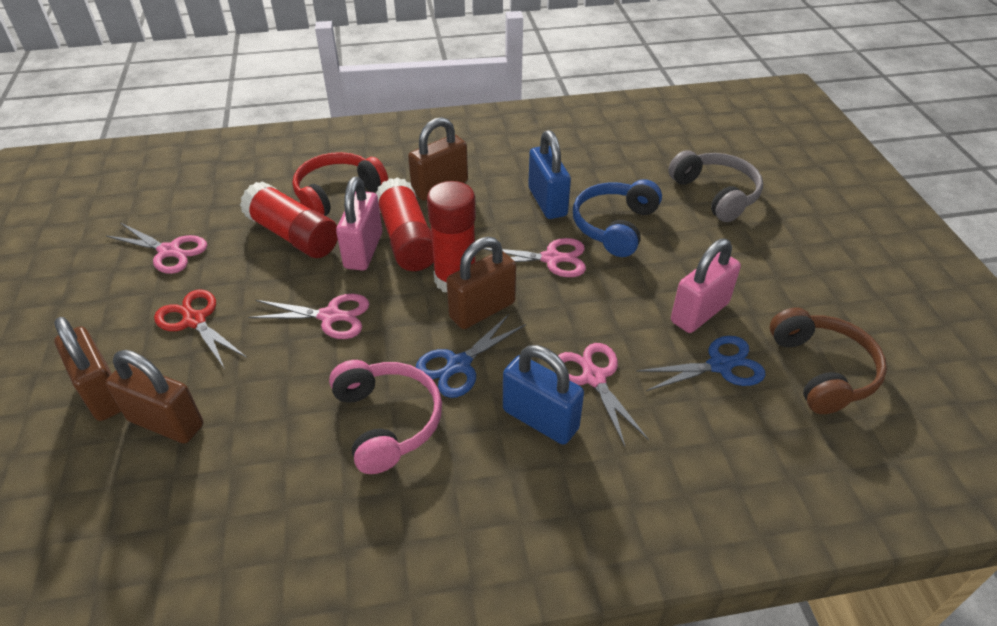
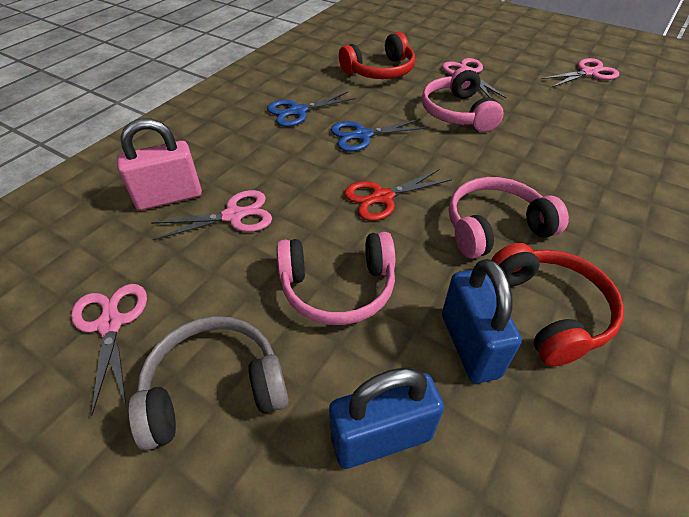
blue headphones: 1 -> 0
brown headphones: 1 -> 0
brown padlock: 4 -> 0
pink headphones: 1 -> 3
pink padlock: 2 -> 1
red glue stick: 3 -> 0
red headphones: 1 -> 2

